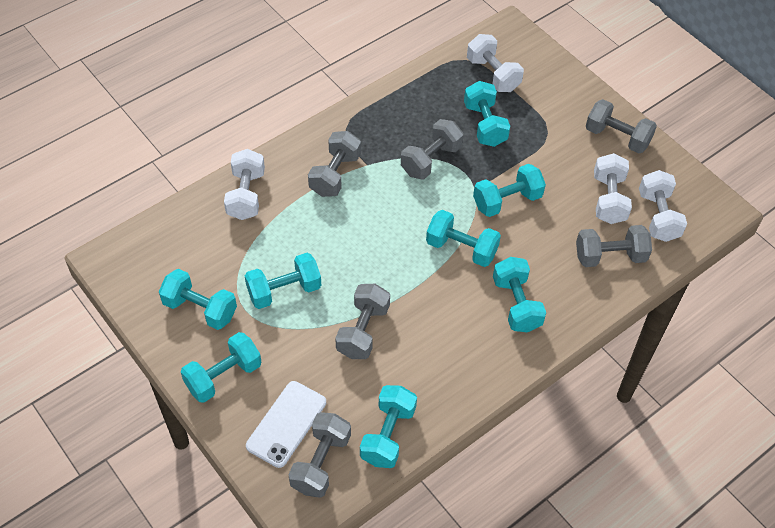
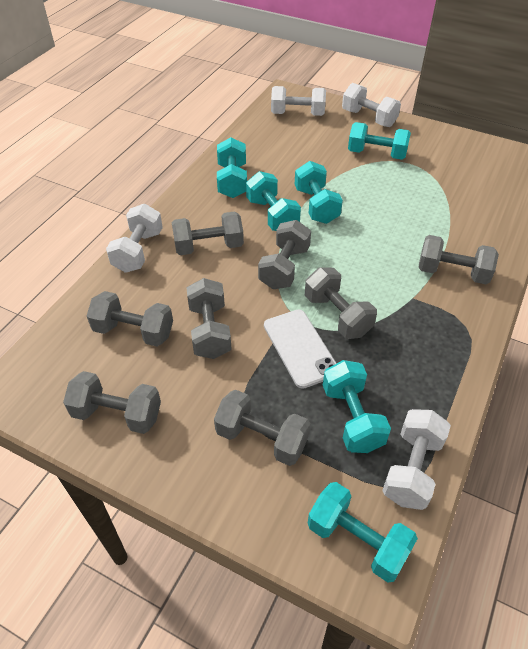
grey dumbbell: 6 -> 8
turquoise dumbbell: 8 -> 6

